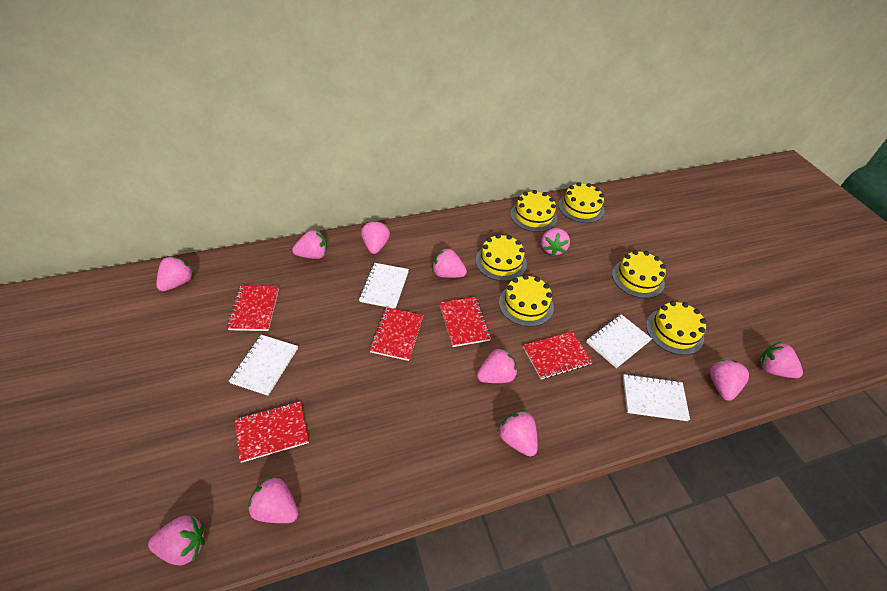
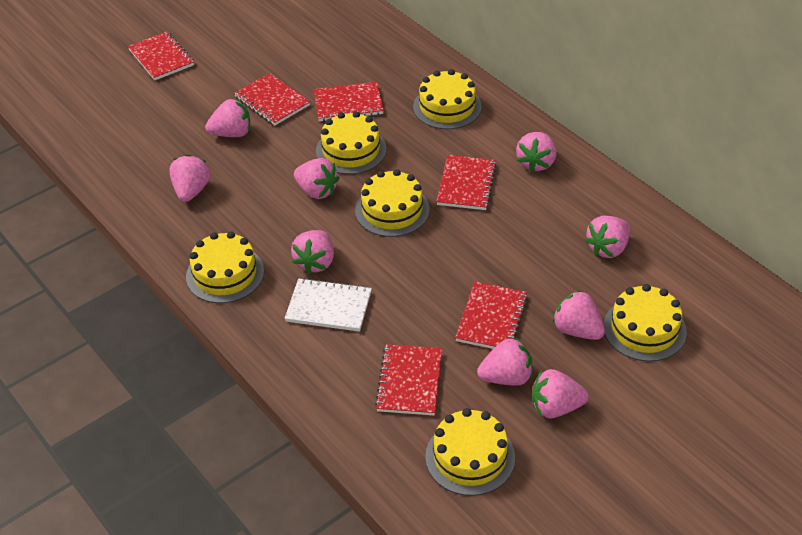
pink strawberry: 11 -> 9
red notebook: 5 -> 6
white notebook: 4 -> 1

